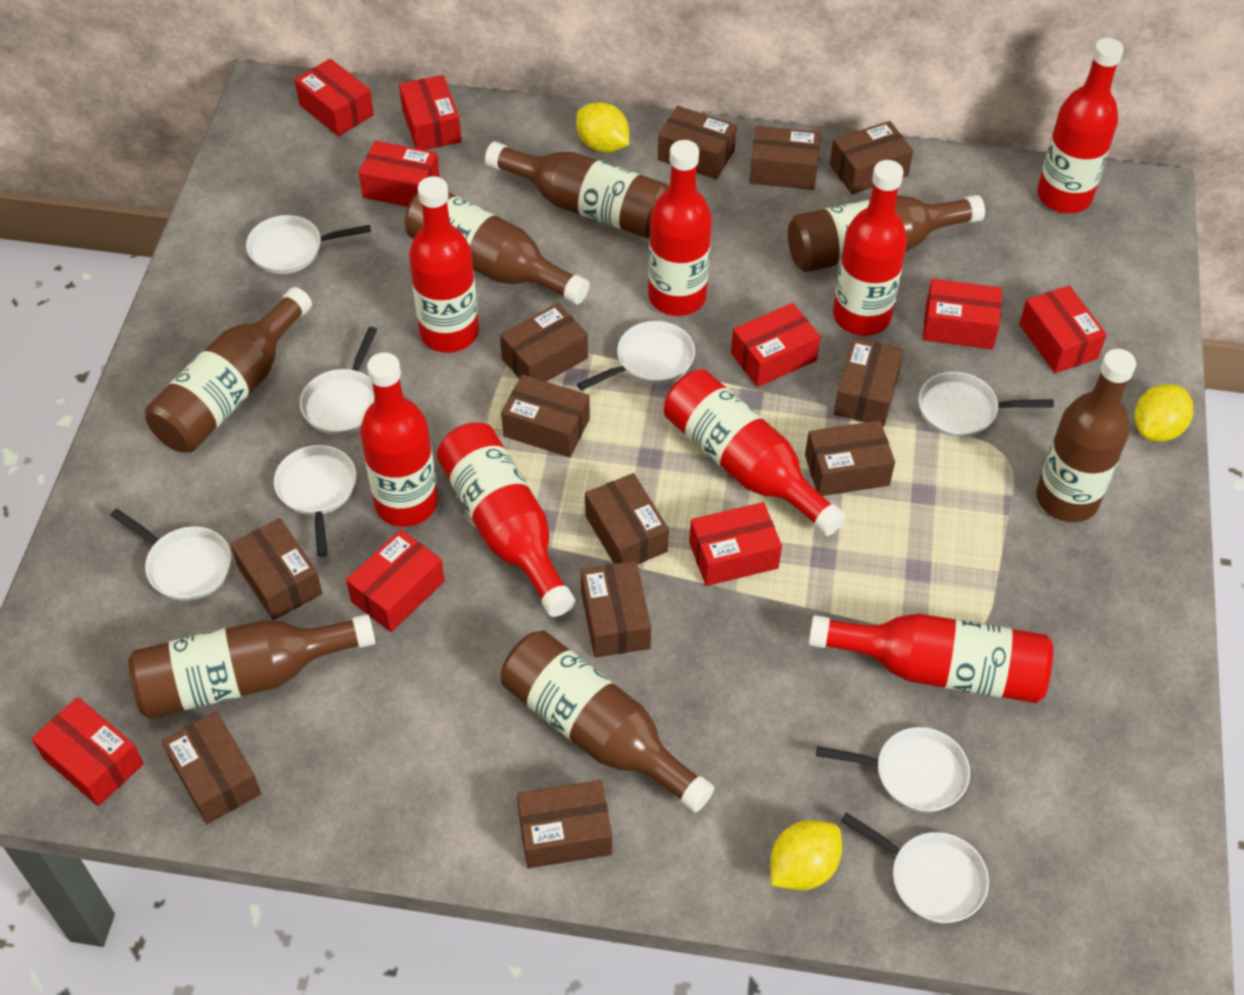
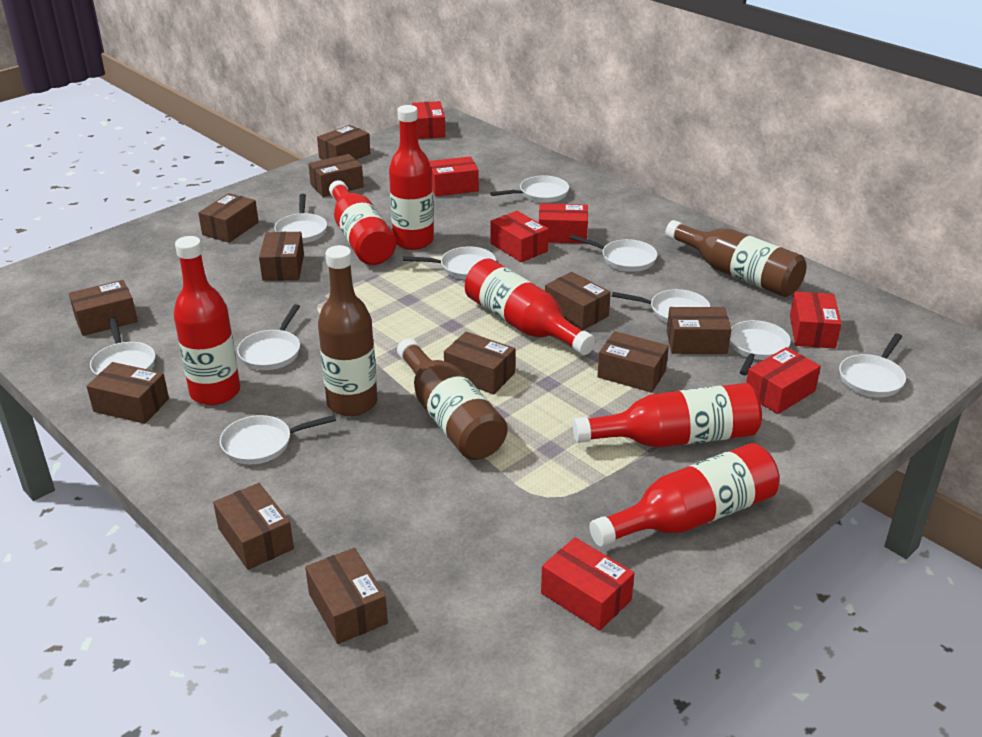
brown bottle: 7 -> 3
red bottle: 8 -> 6
red box: 9 -> 7
white pan: 8 -> 10
yellow lemon: 3 -> 0

